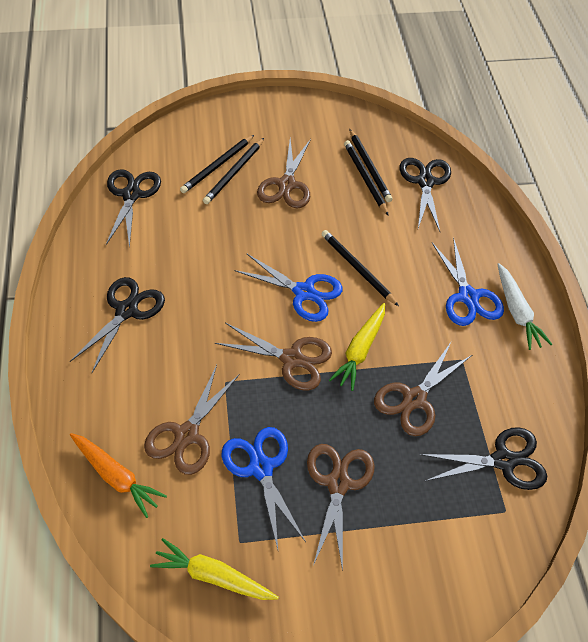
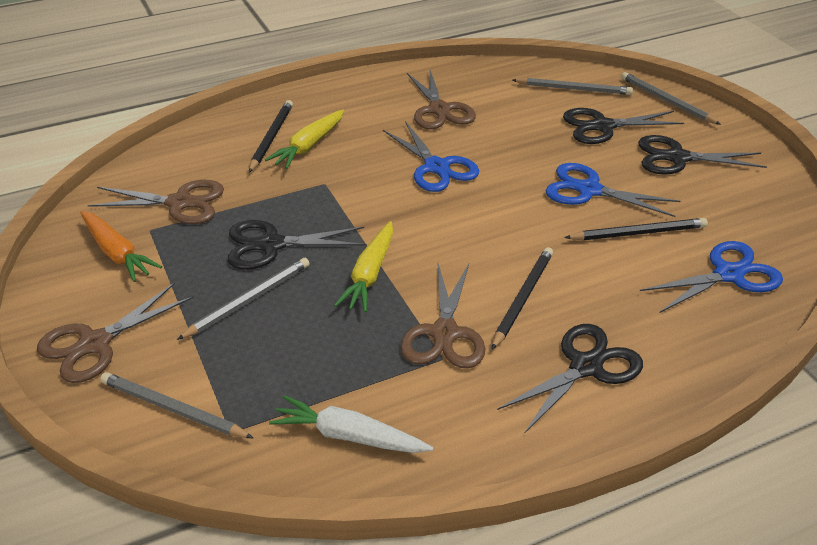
black pencil: 5 -> 3
brown scissors: 5 -> 4
grey pencil: 0 -> 4

